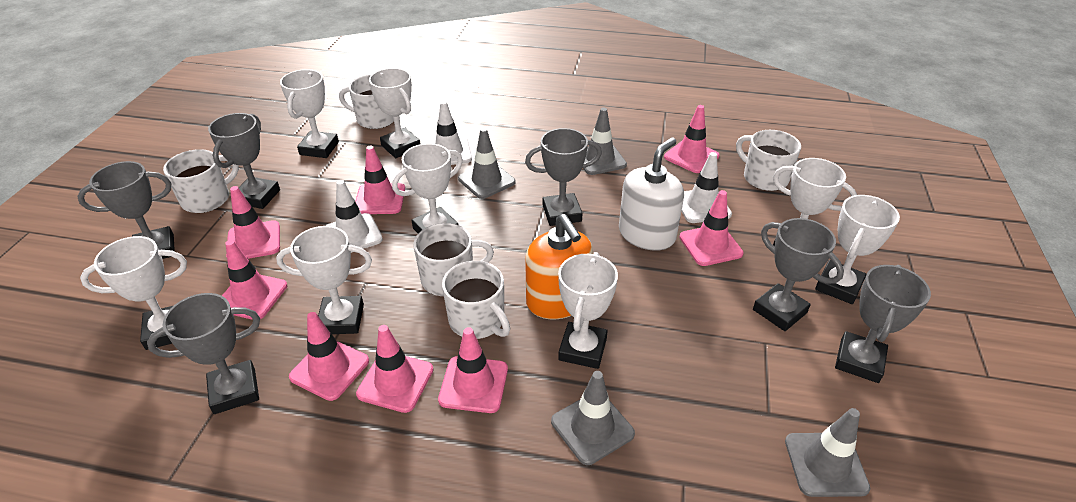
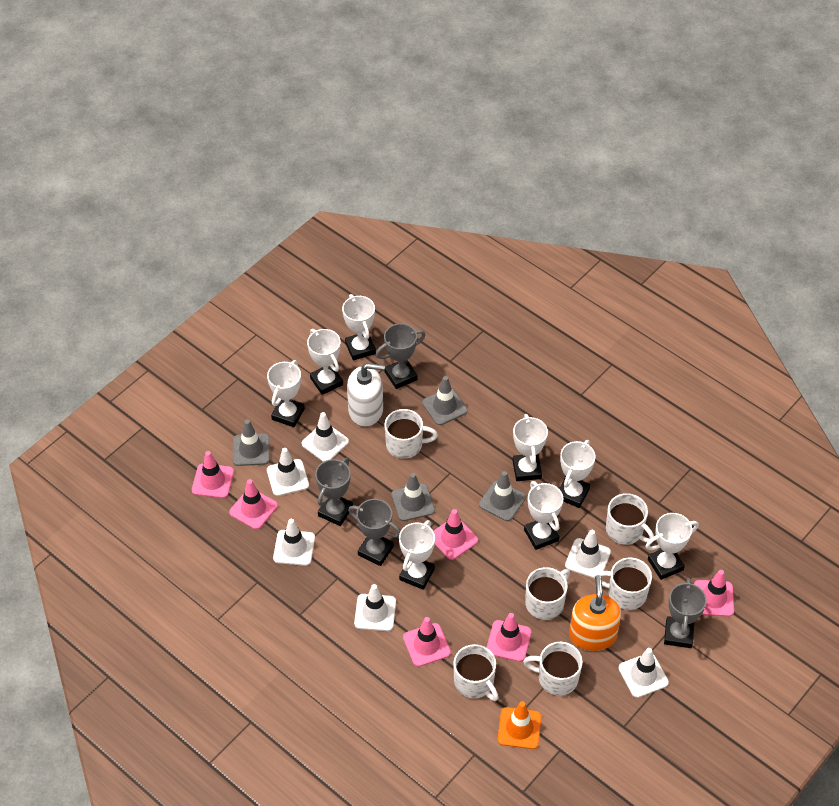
grey trophy: 6 -> 4
orange traffic cone: 0 -> 1
pink traffic cone: 8 -> 6
white mug: 5 -> 6
white traffic cone: 3 -> 6

